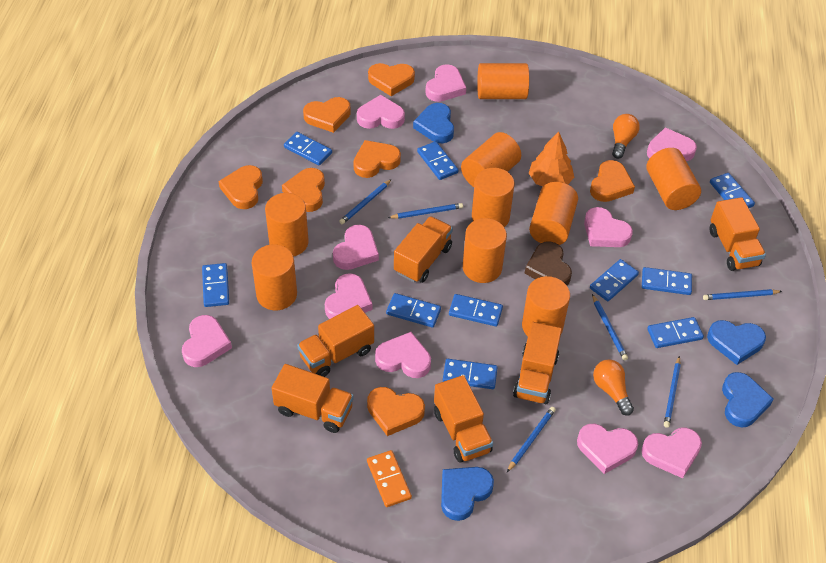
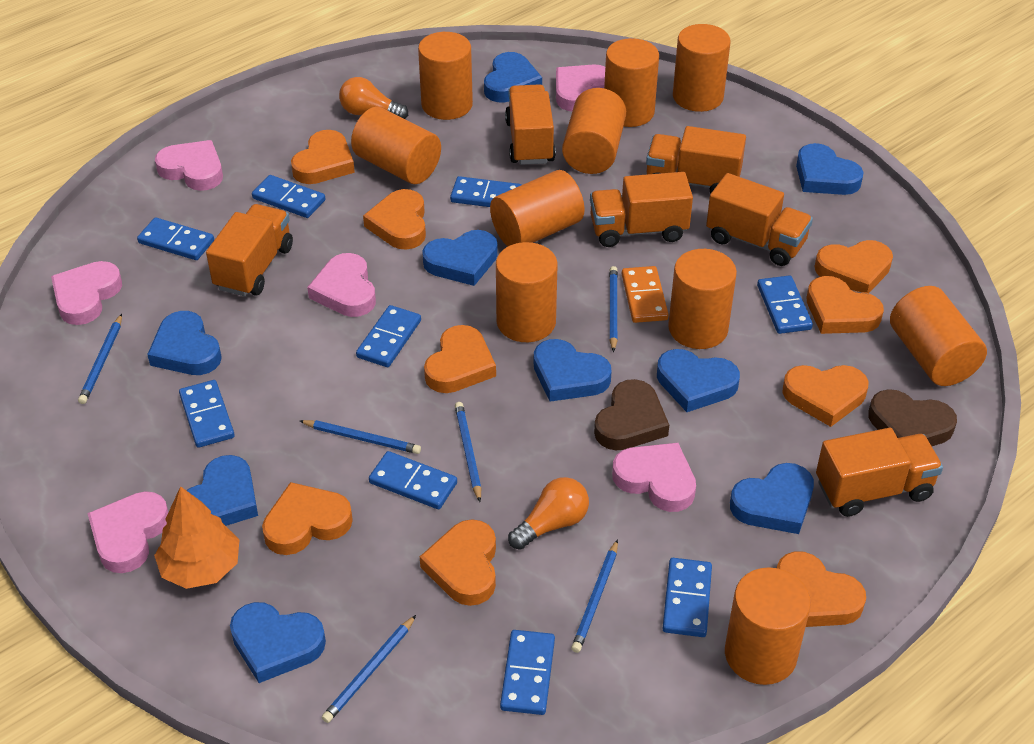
blue domino: 10 -> 9
blue heart: 4 -> 9
brown heart: 1 -> 2
orange cylinder: 9 -> 10
orange heart: 7 -> 9
pink heart: 10 -> 6

